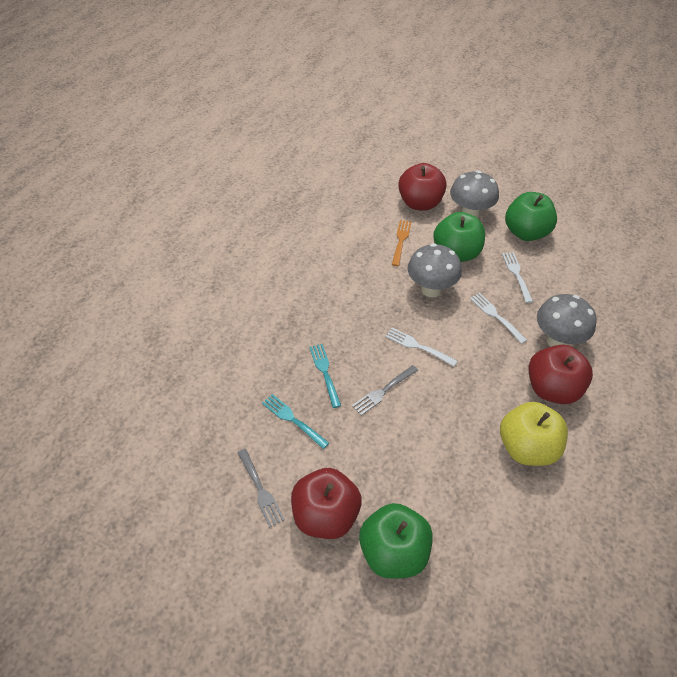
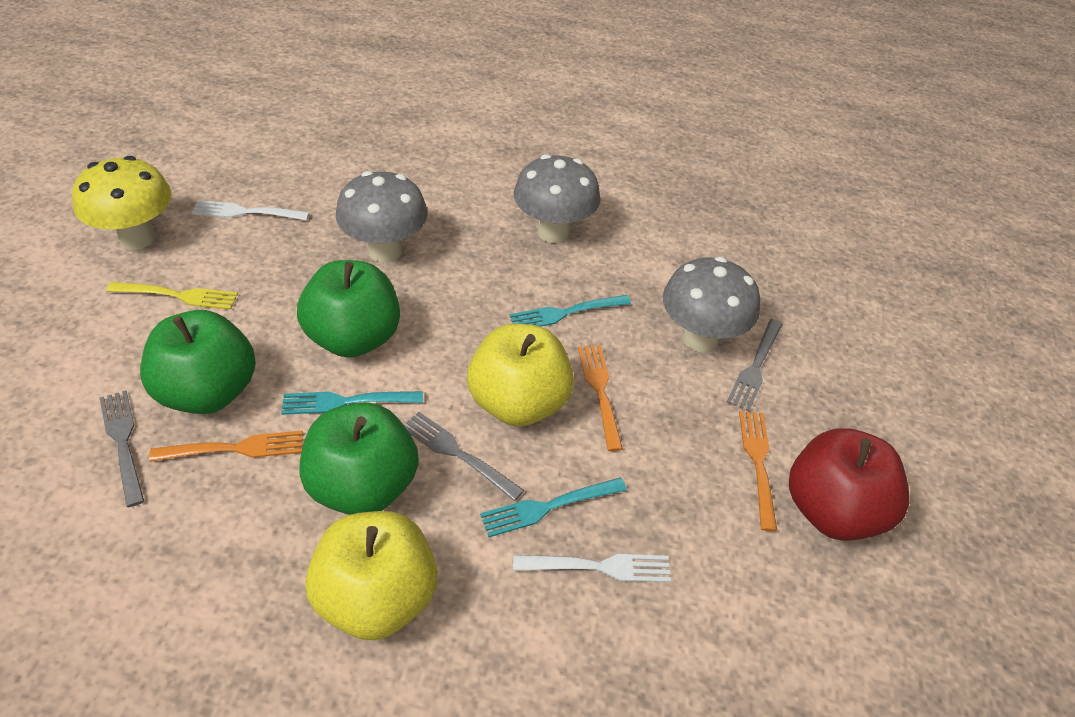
grey fork: 2 -> 3
orange fork: 1 -> 3
red apple: 3 -> 1
turquoise fork: 2 -> 3
white fork: 3 -> 2
yellow apple: 1 -> 2
yellow fork: 0 -> 1
yellow mushroom: 0 -> 1

